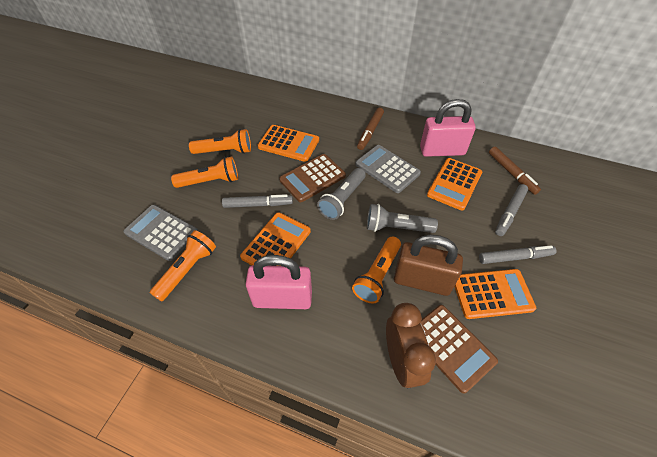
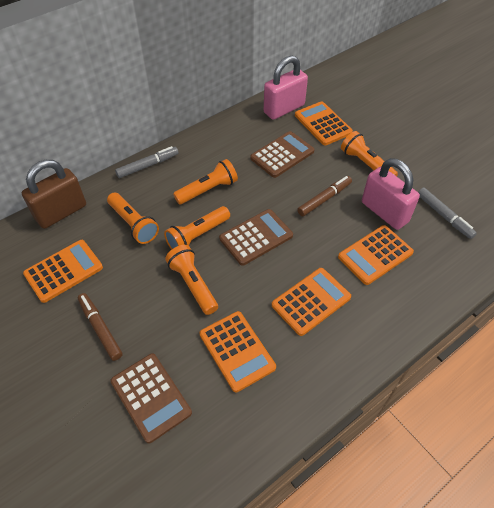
brown calculator: 2 -> 3
brown clock: 1 -> 0
grey calculator: 2 -> 0
grey flashlight: 2 -> 0
grey marker: 3 -> 2
orange calculator: 4 -> 5
orange flashlight: 4 -> 5

